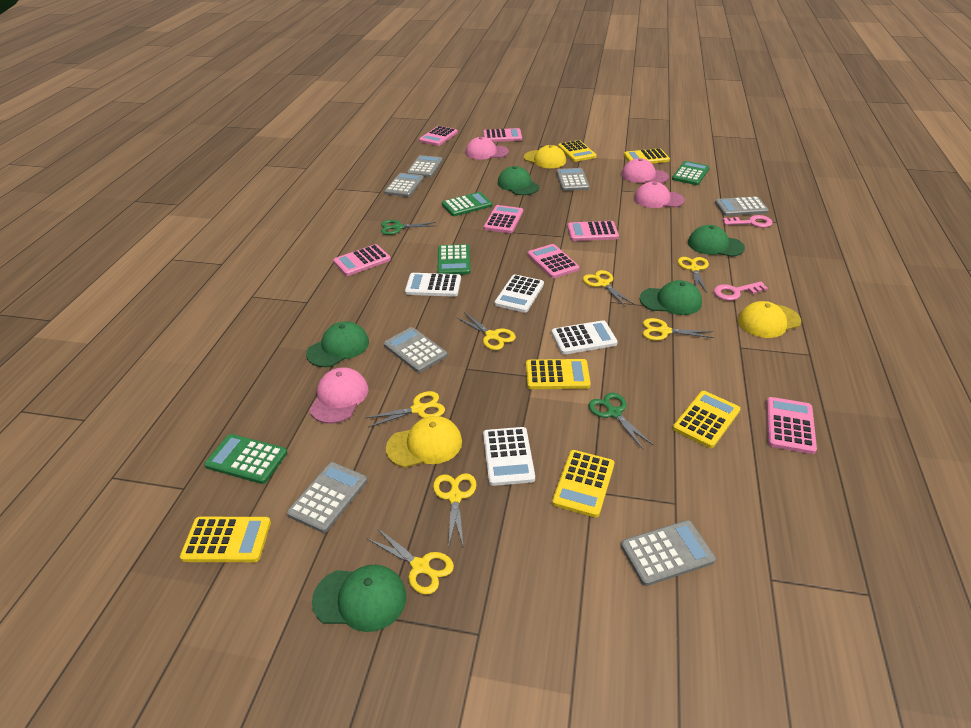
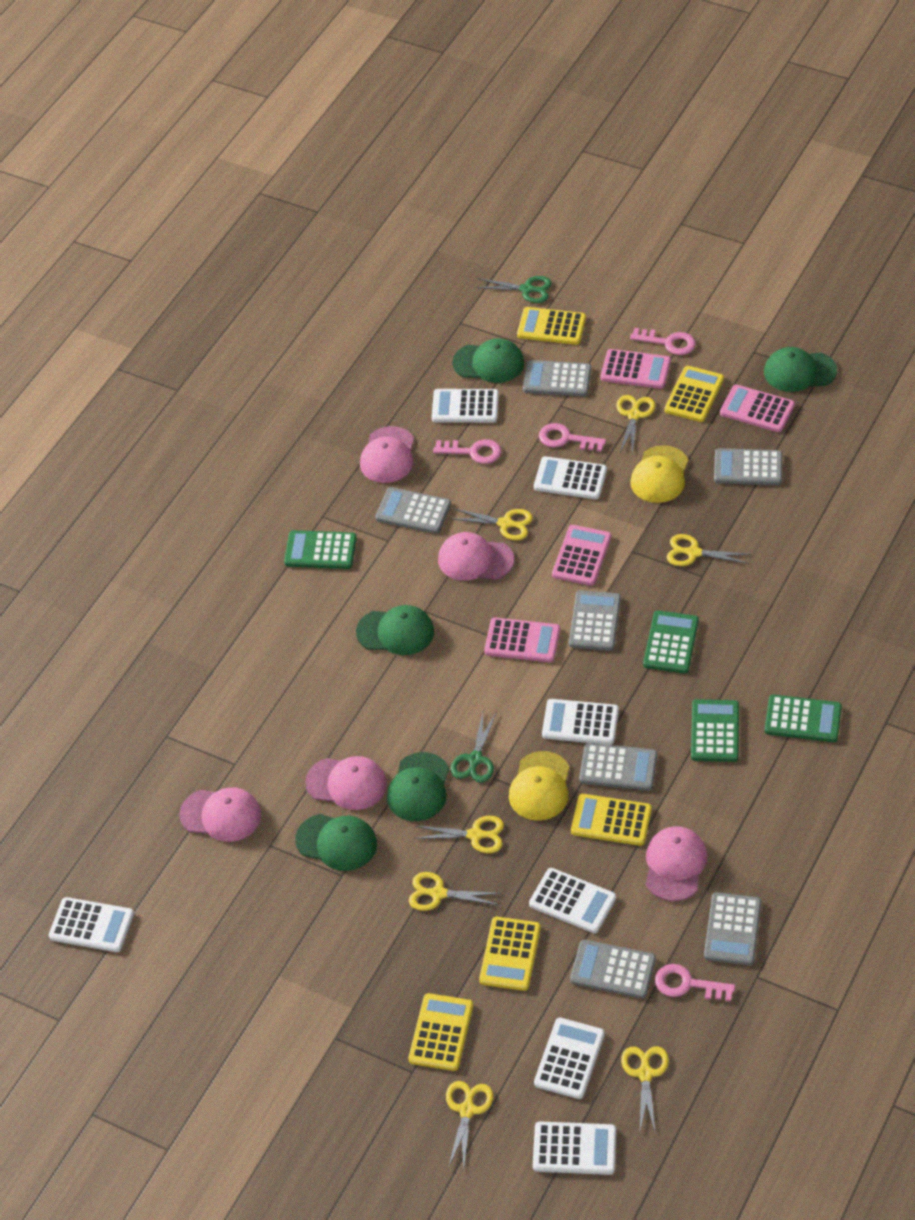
pink calculator: 7 -> 4
pink cap: 4 -> 5
pink key: 2 -> 4
white calculator: 4 -> 7
yellow calculator: 6 -> 5
yellow cap: 3 -> 2

